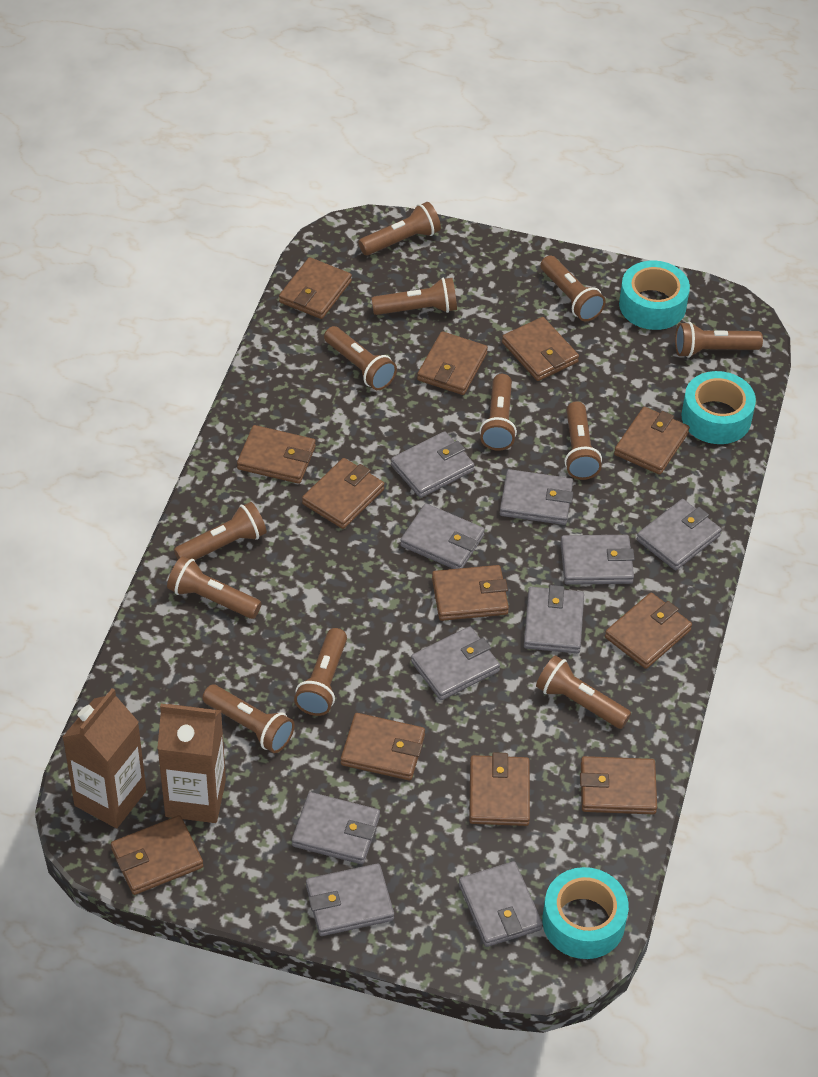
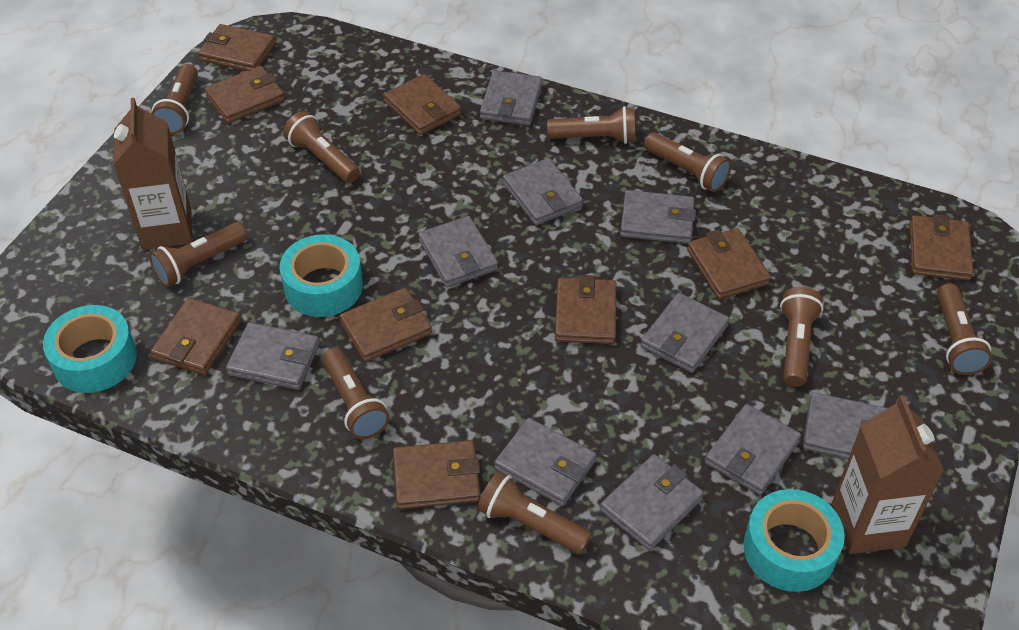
brown flashlight: 12 -> 9
brown wallet: 12 -> 9

